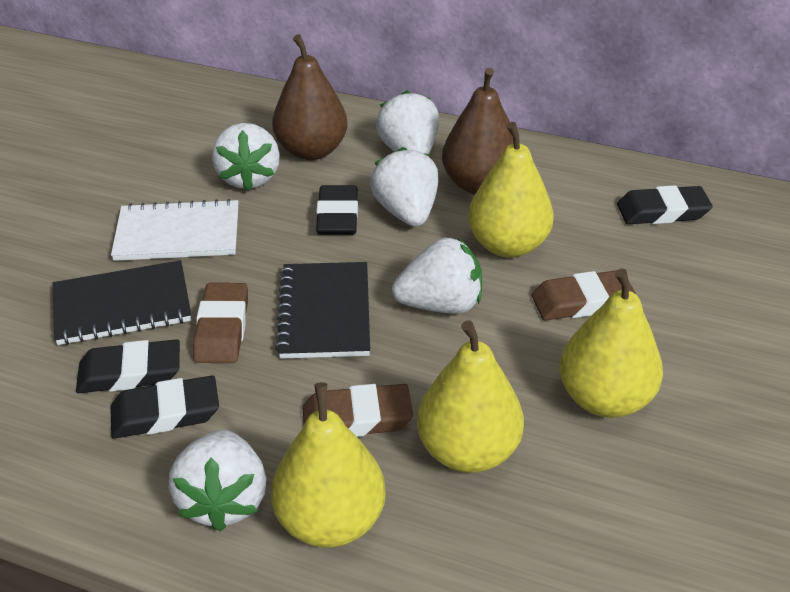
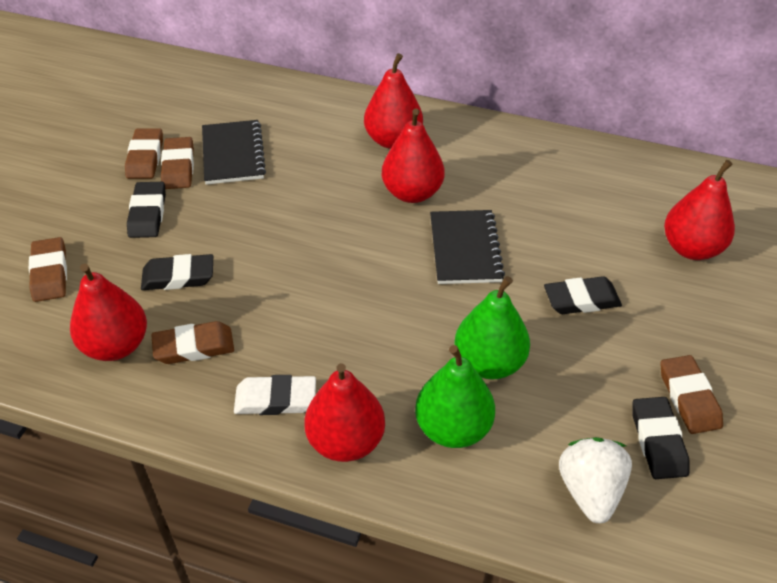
brown eraser: 3 -> 5
brown pear: 2 -> 0
green pear: 0 -> 2
red pear: 0 -> 5
white eraser: 0 -> 1
white notebook: 1 -> 0
white strawberry: 5 -> 1
yellow pear: 4 -> 0

